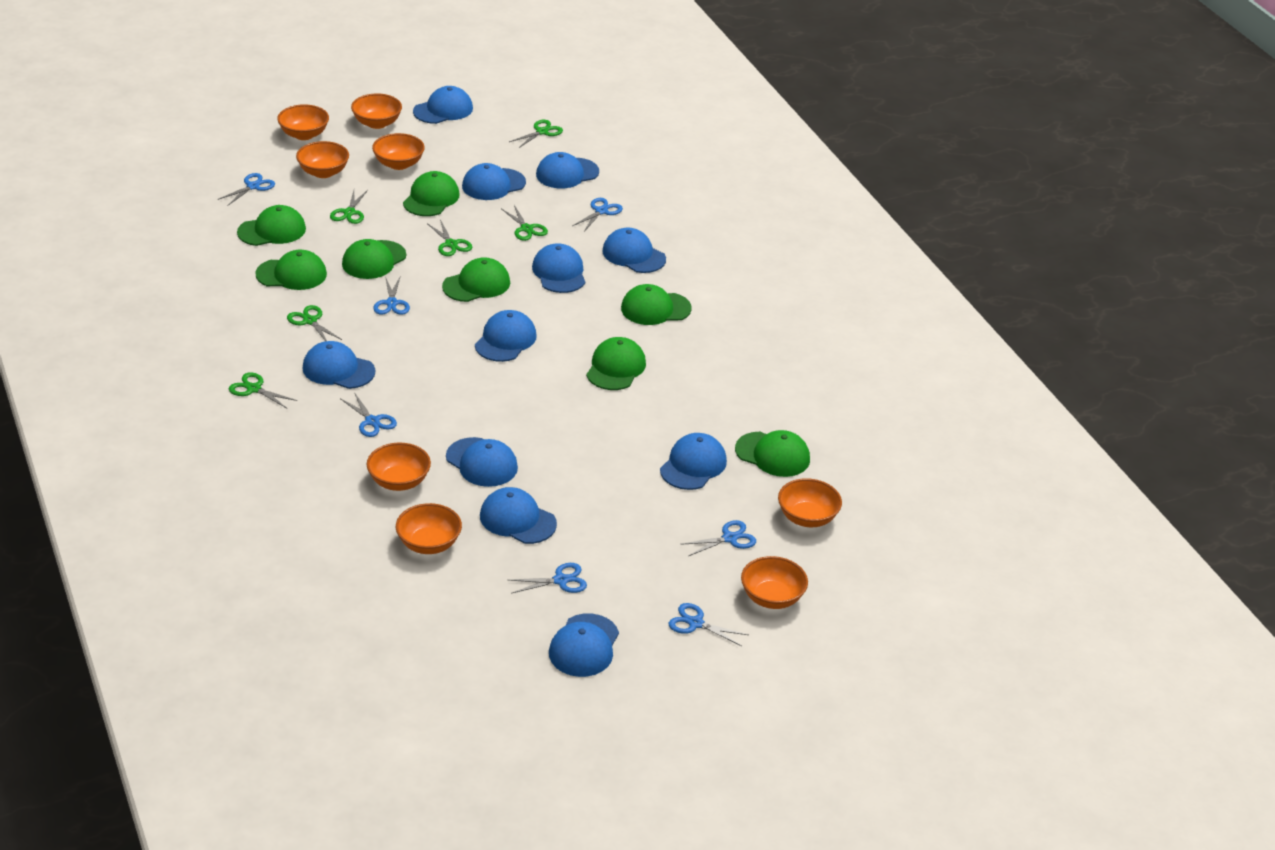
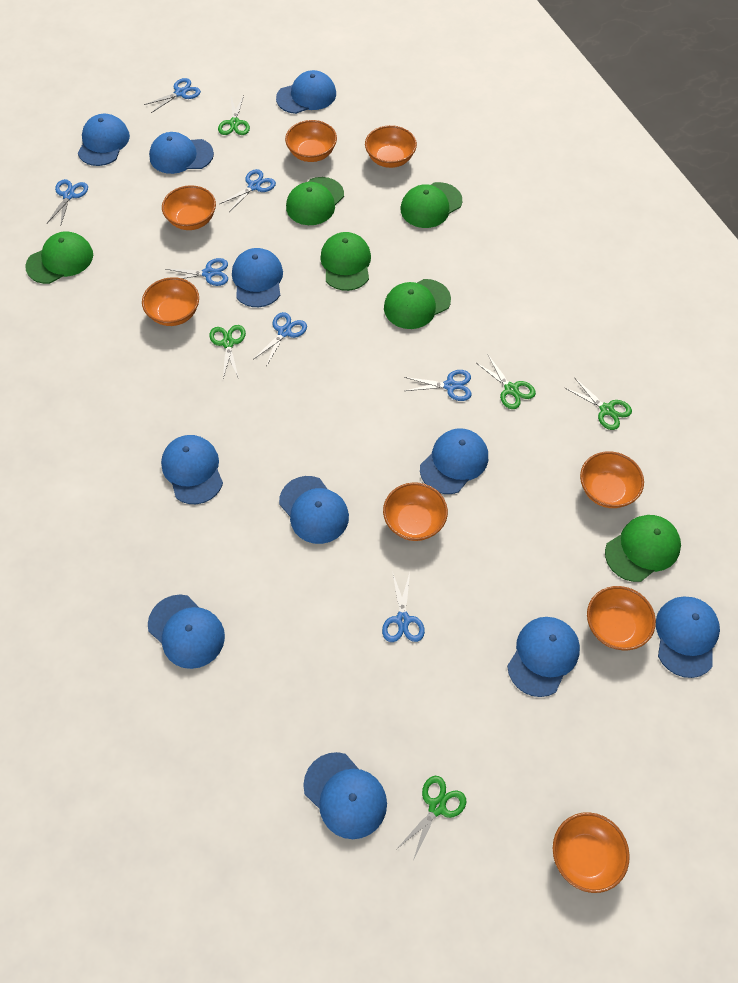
green cap: 8 -> 6
green scissors: 6 -> 5

